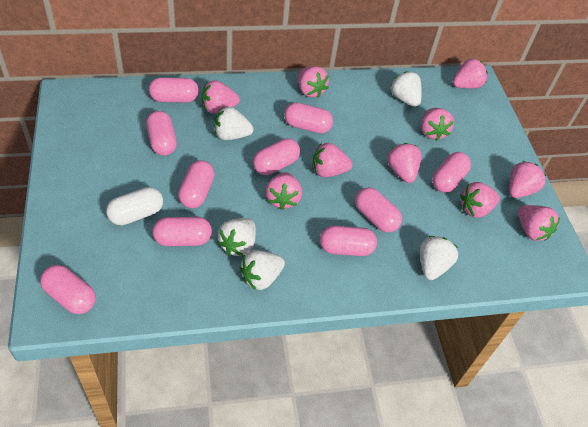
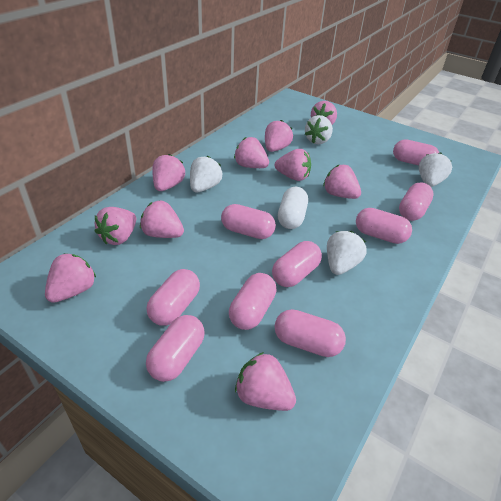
pink capsule: 10 -> 9
white strawberry: 5 -> 4

